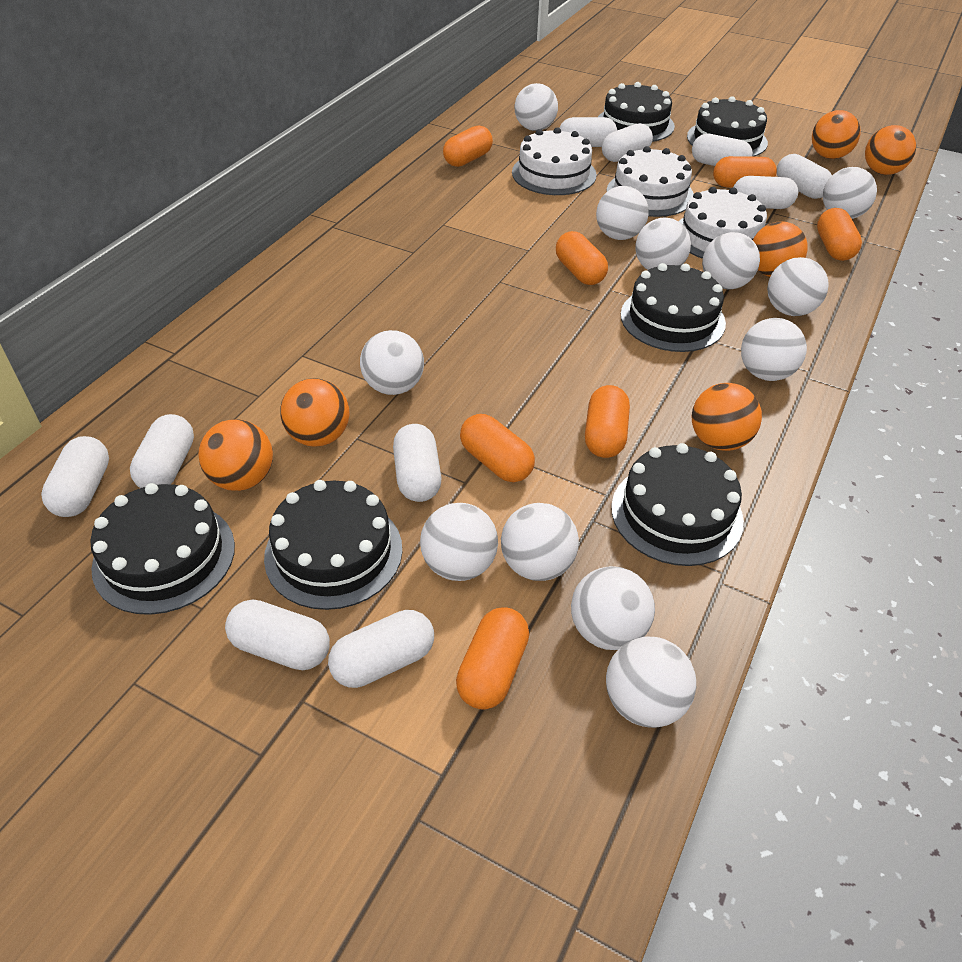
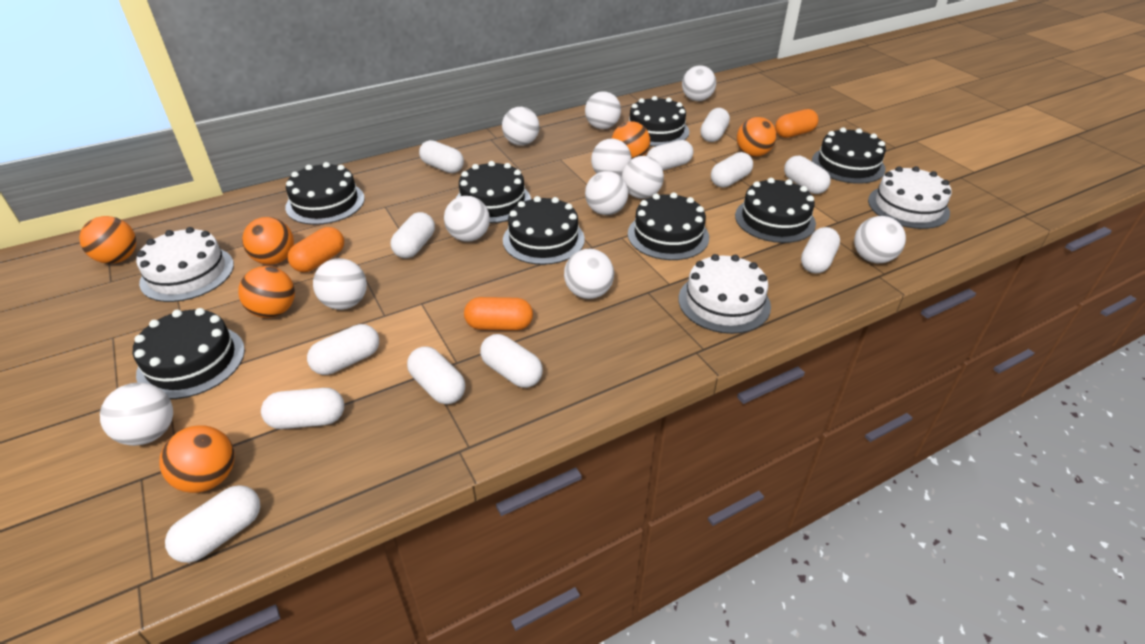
black cake: 6 -> 8
orange capsule: 7 -> 3
white ball: 12 -> 11
white capsule: 10 -> 12

